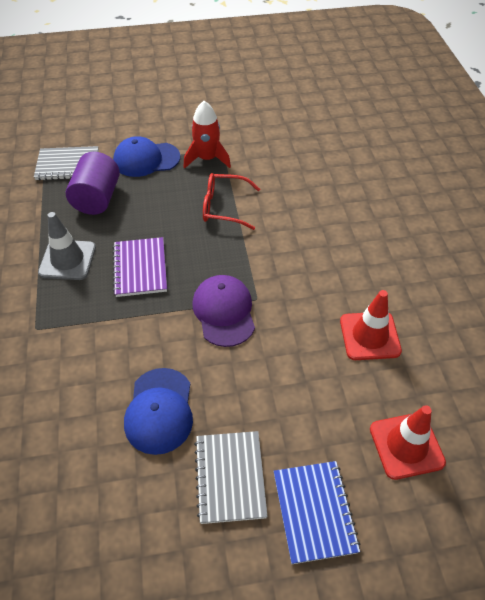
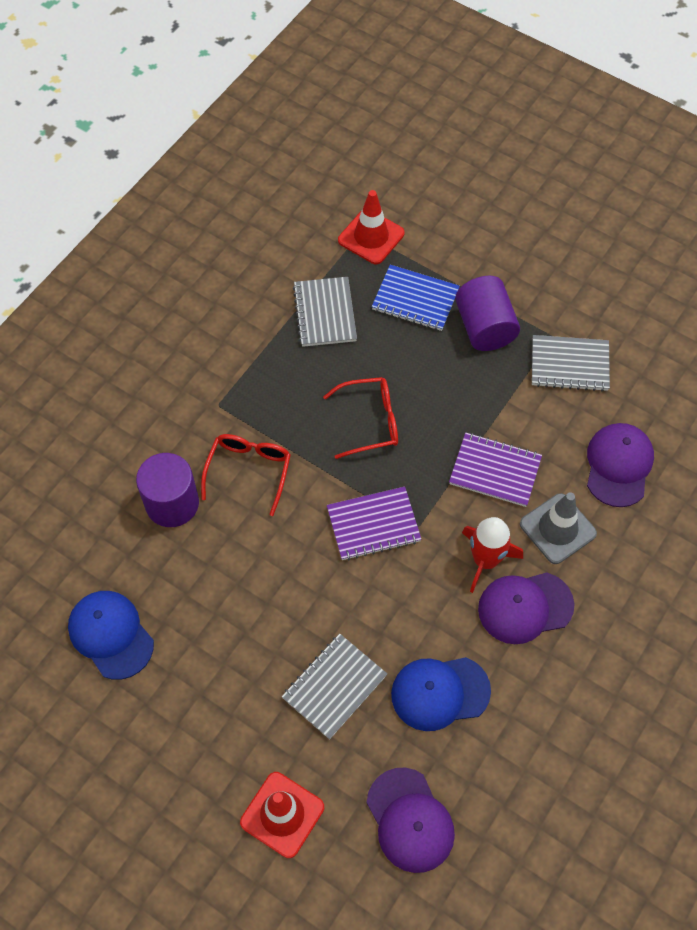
grey notebook: 2 -> 3
purple cap: 1 -> 3
purple cylinder: 1 -> 2
purple notebook: 1 -> 2
red glasses: 1 -> 2

